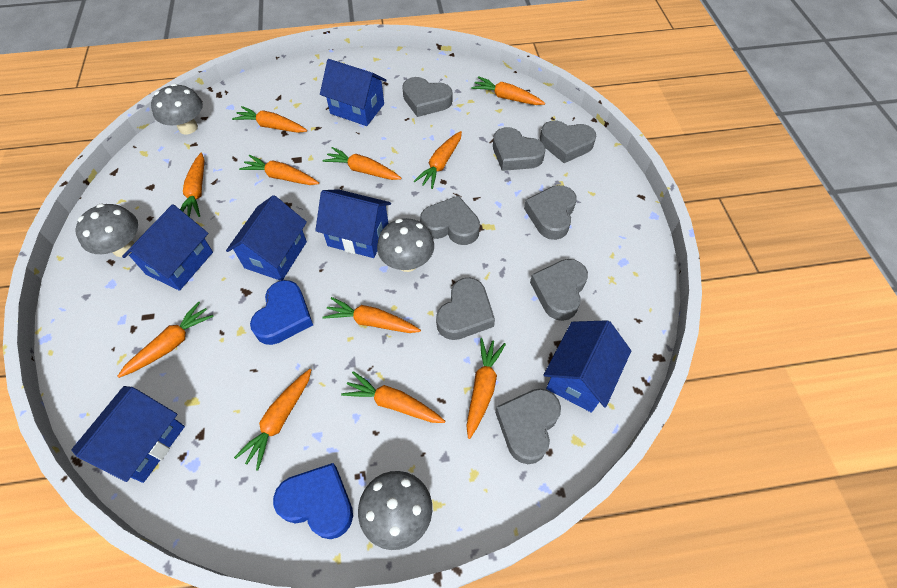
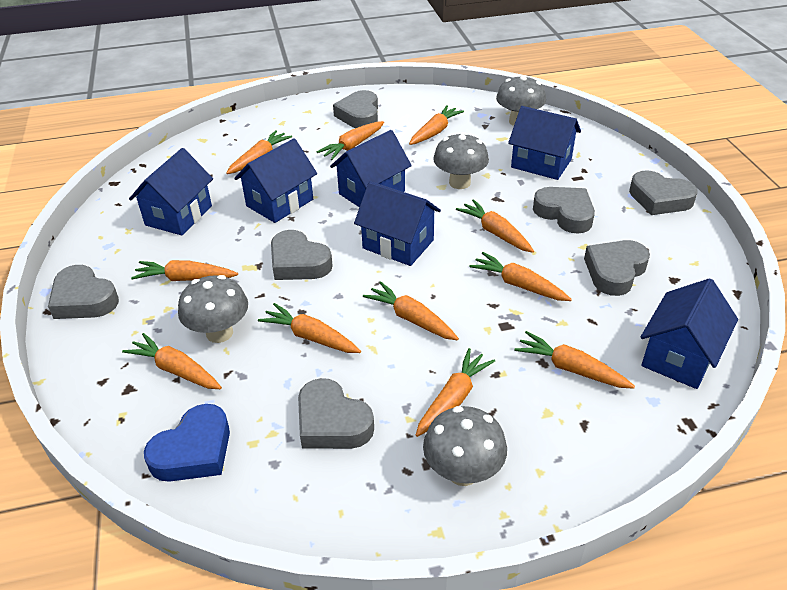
blue heart: 2 -> 1
grey heart: 8 -> 7

